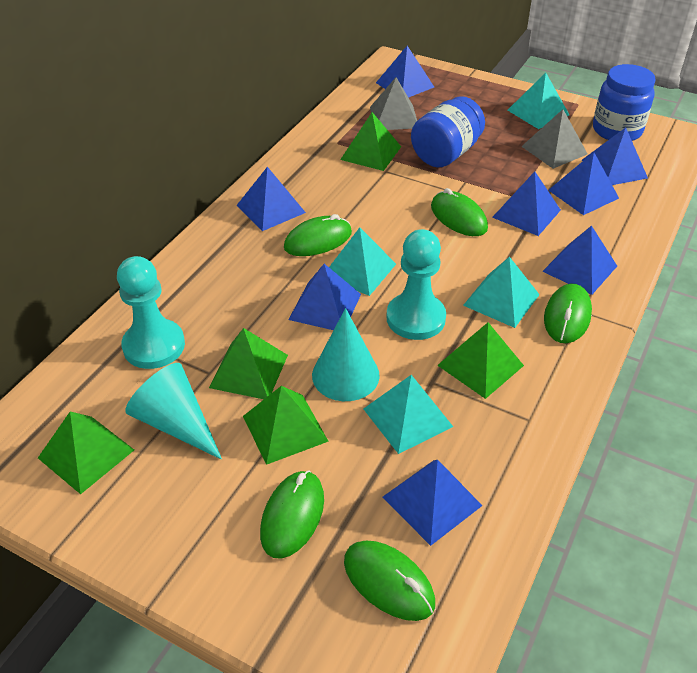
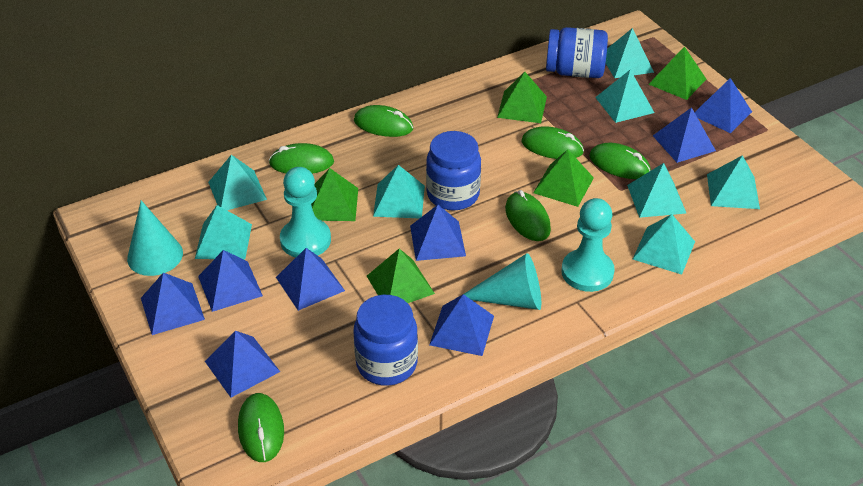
blue jar: 2 -> 3
green mouse: 5 -> 6
grey pyramid: 2 -> 0
turquoise pyramid: 4 -> 8

